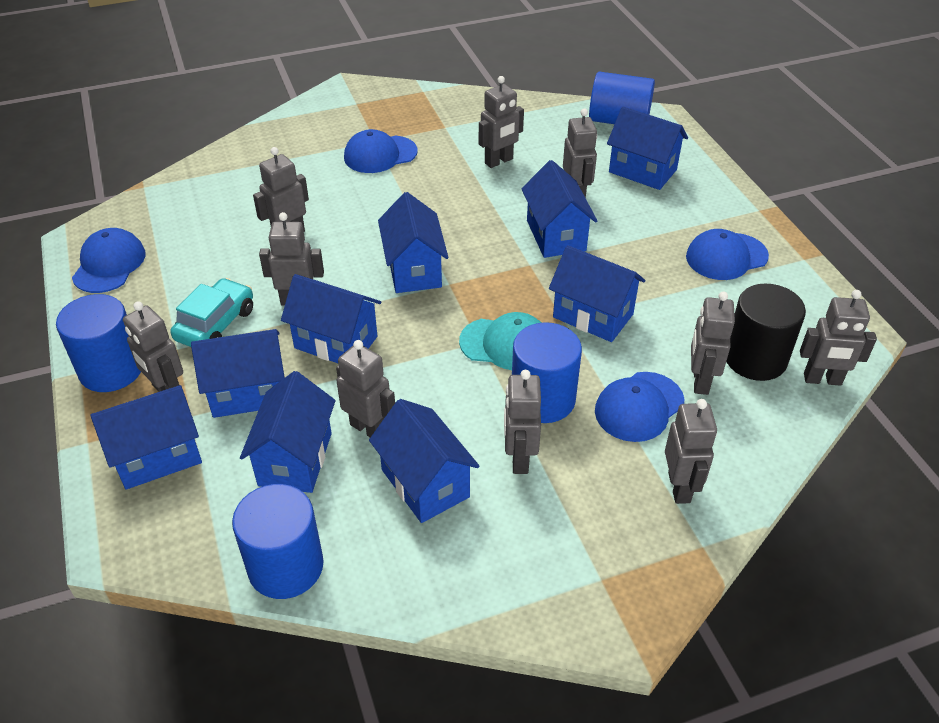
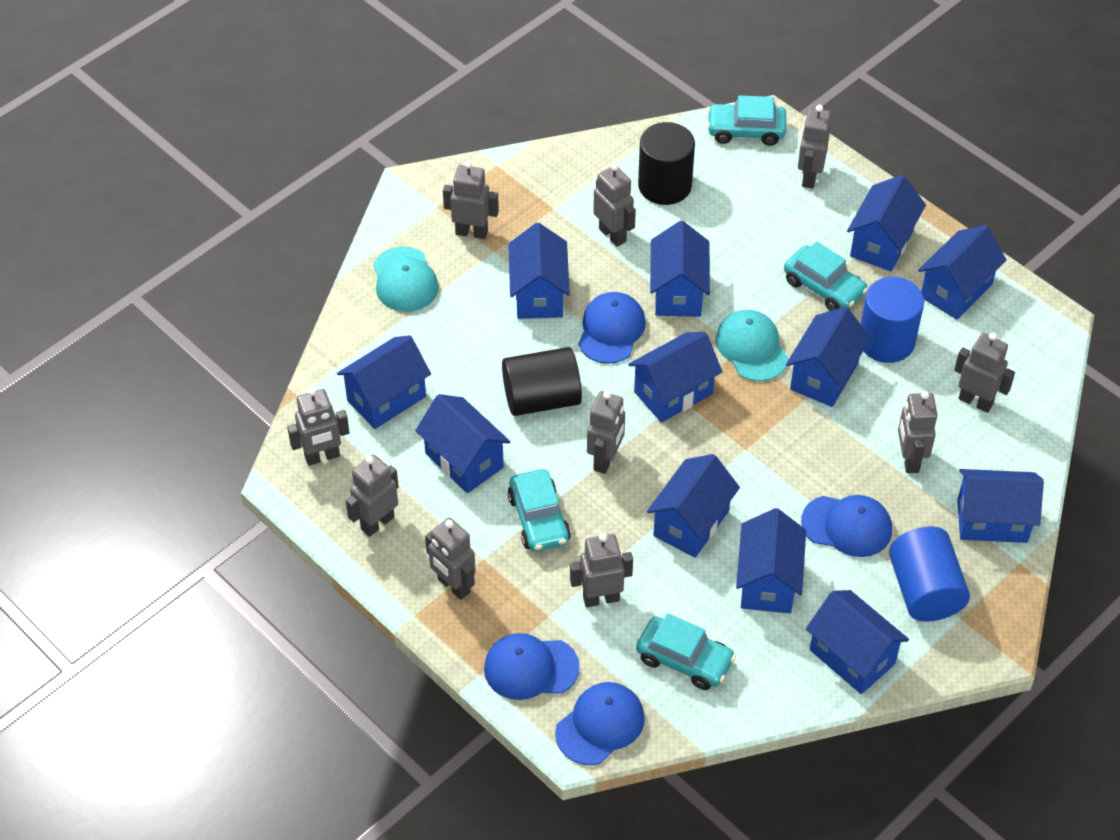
black cylinder: 1 -> 2
blue cylinder: 4 -> 2
blue house: 9 -> 12
turquoise cap: 1 -> 2
turquoise car: 1 -> 4

